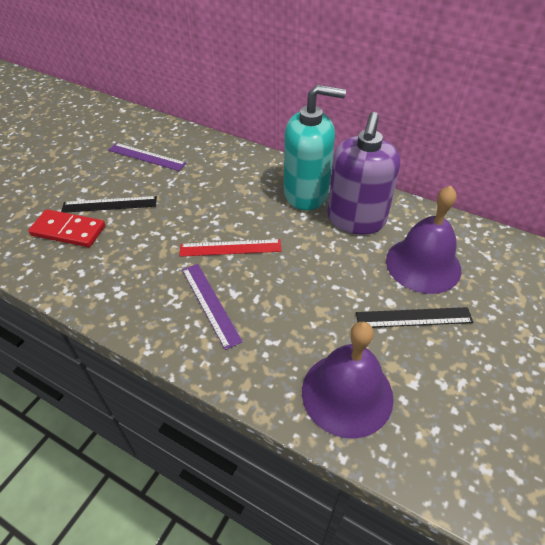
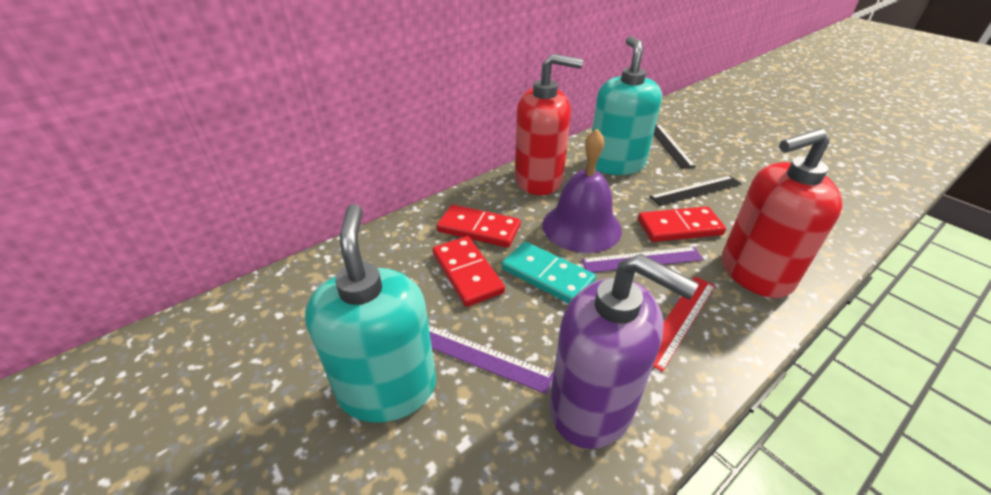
purple bell: 2 -> 1
red domino: 1 -> 3
red soap dispenser: 0 -> 2
turquoise domino: 0 -> 1
turquoise soap dispenser: 1 -> 2

